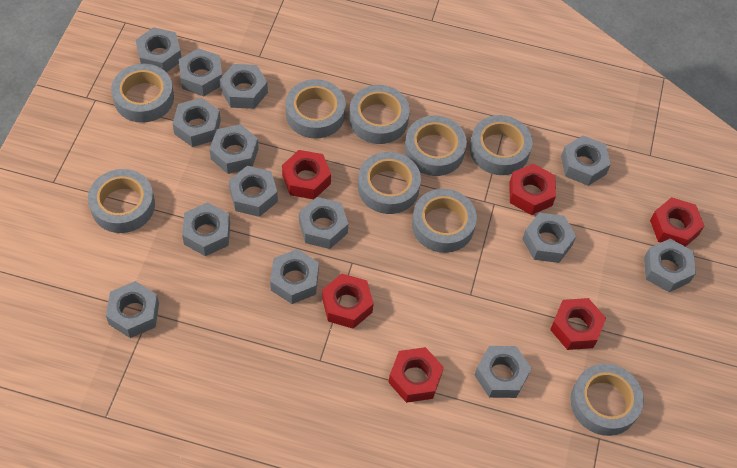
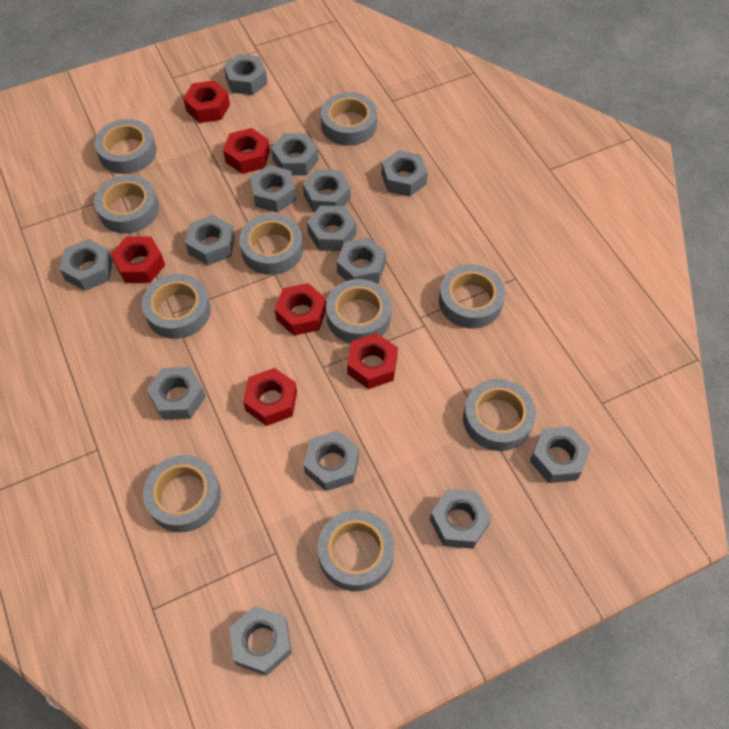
grey tape: 9 -> 10

